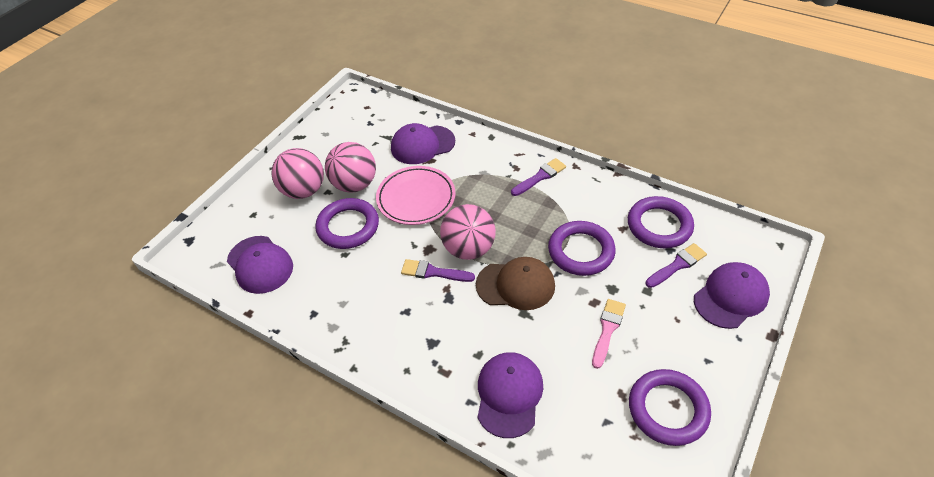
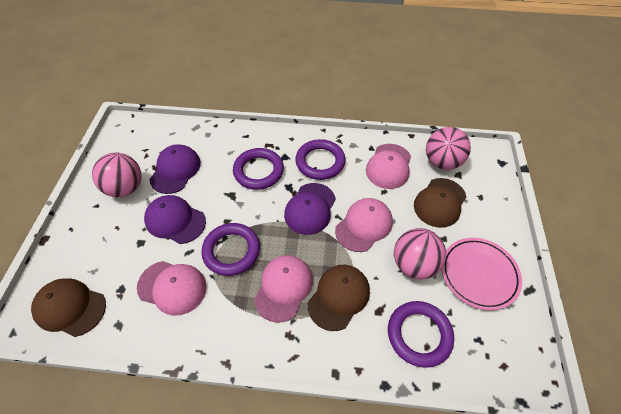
brown cap: 1 -> 3
pink brush: 1 -> 0
pink cap: 0 -> 4
purple brush: 3 -> 0
purple cap: 4 -> 3

